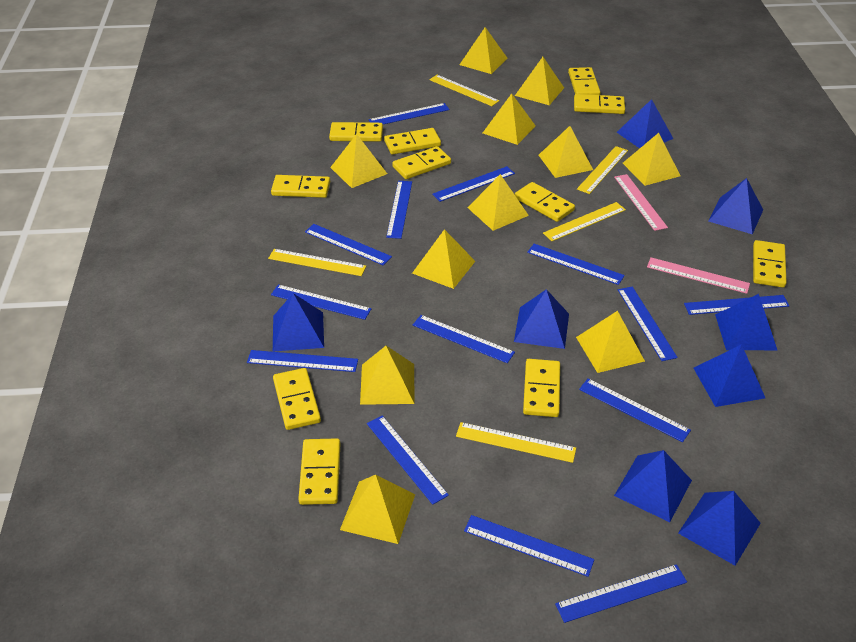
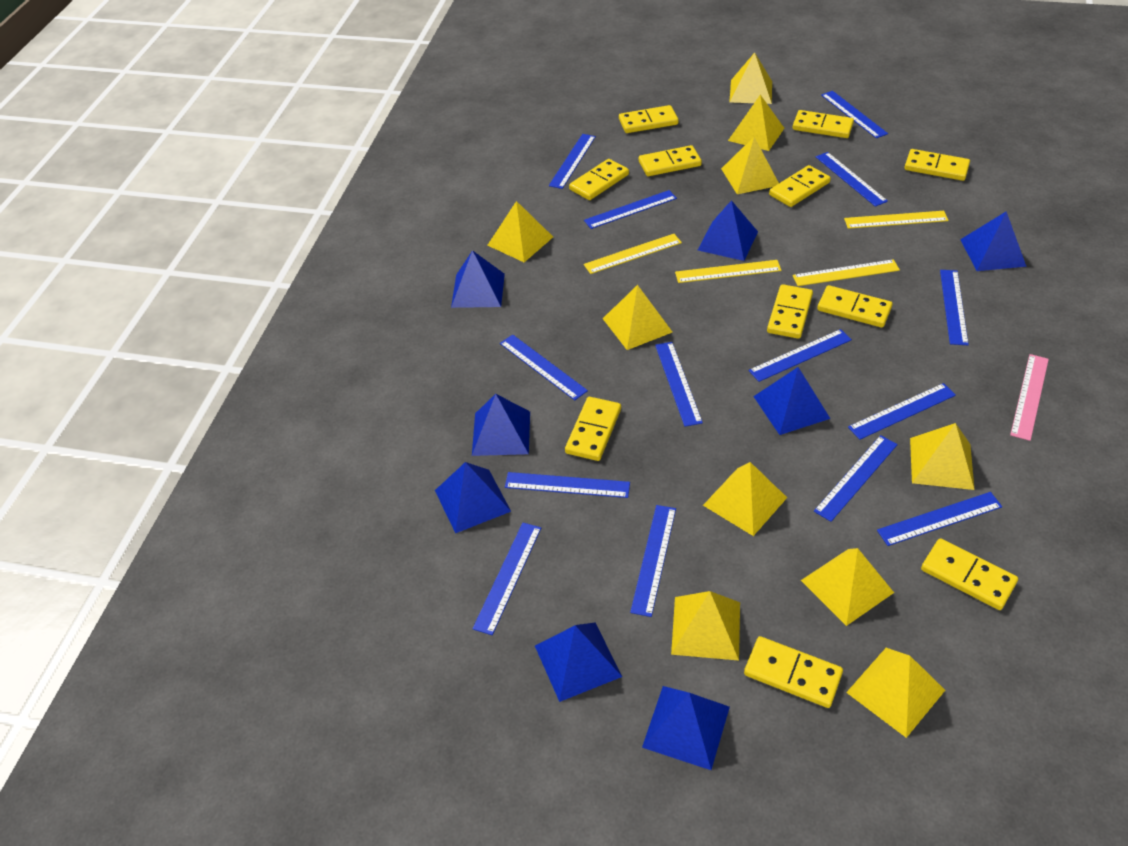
pink ruler: 2 -> 1
yellow pyramid: 11 -> 10
yellow ruler: 5 -> 4

